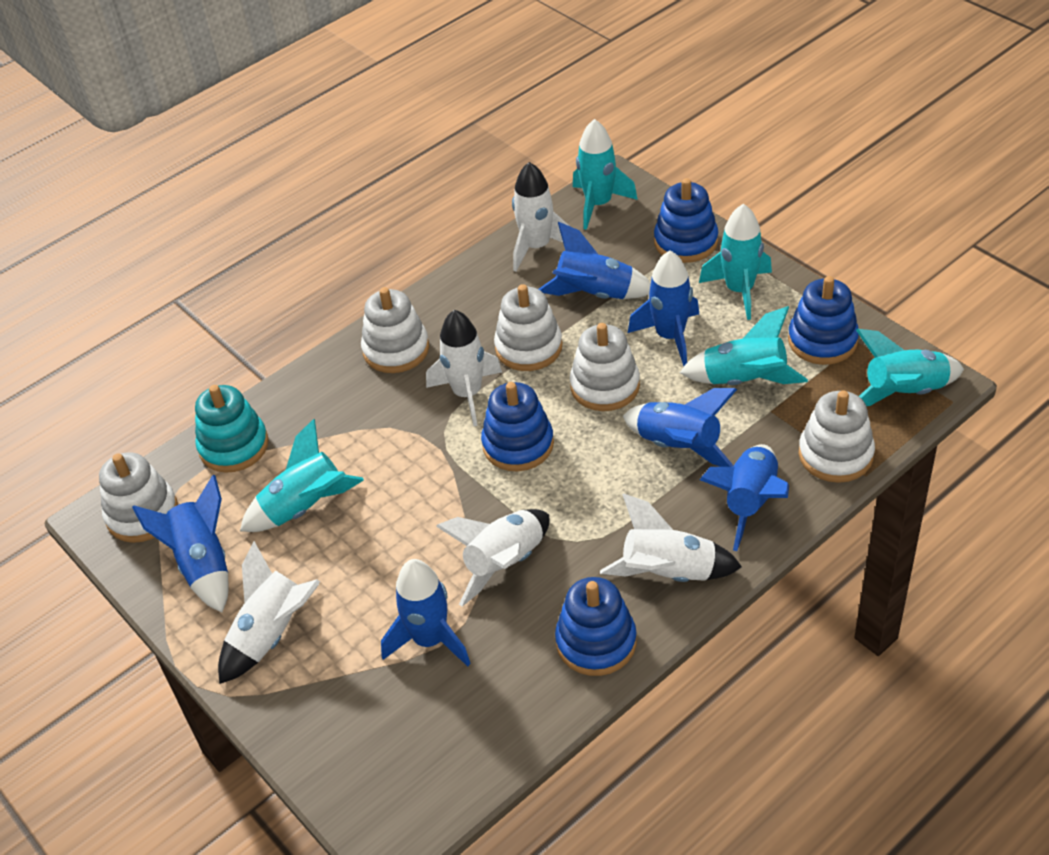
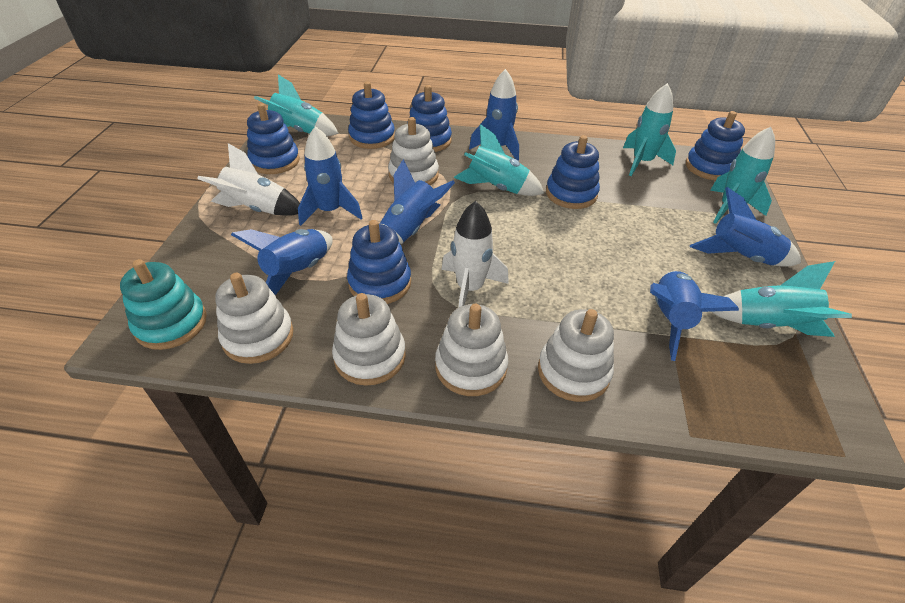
blue stacking toy: 4 -> 6
white rocket: 5 -> 2

